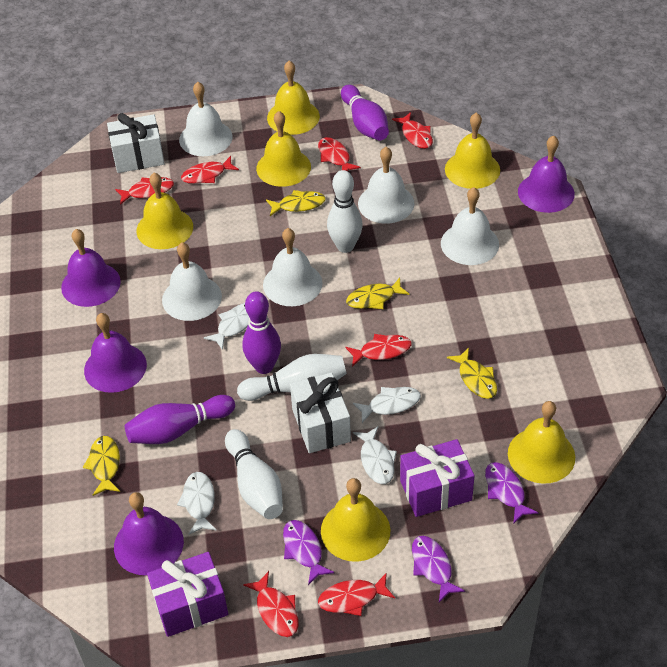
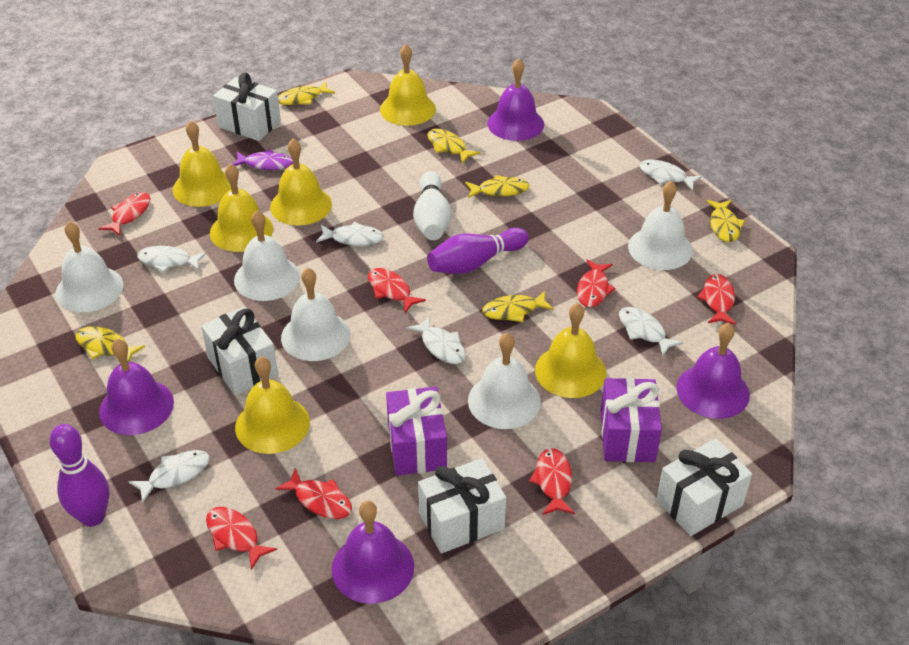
purple bowling pin: 3 -> 2
purple fish: 3 -> 1
white bowling pin: 3 -> 1
white fish: 4 -> 6
white gift: 2 -> 4
yellow fish: 4 -> 6

